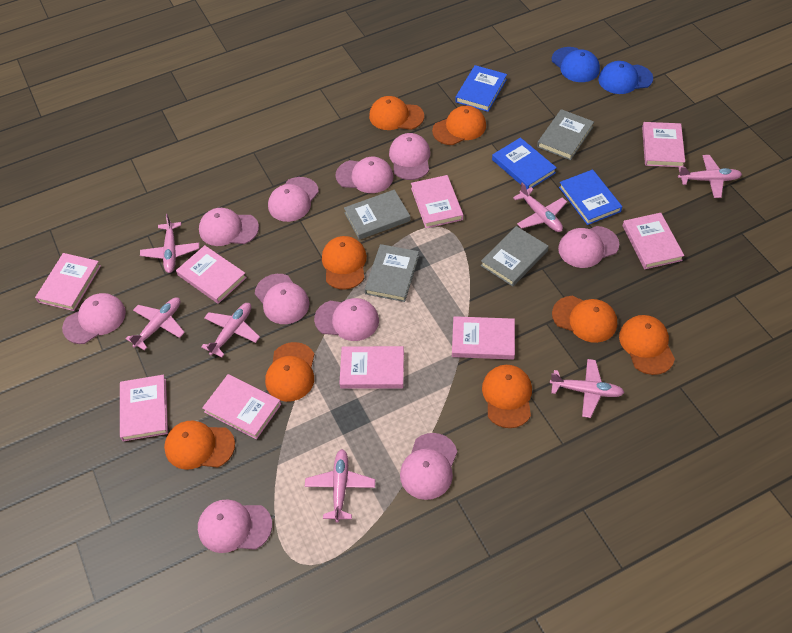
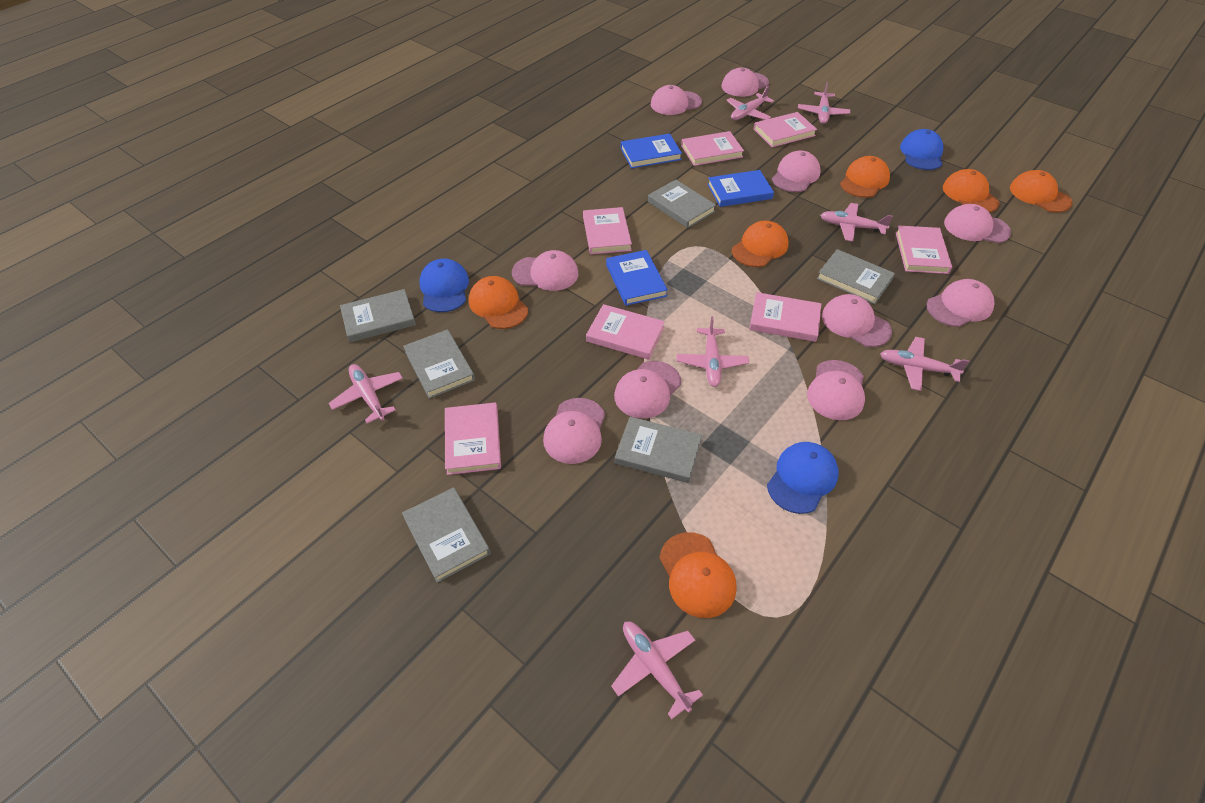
blue cap: 2 -> 3
grey book: 4 -> 6
orange cap: 8 -> 6
pink book: 9 -> 7

